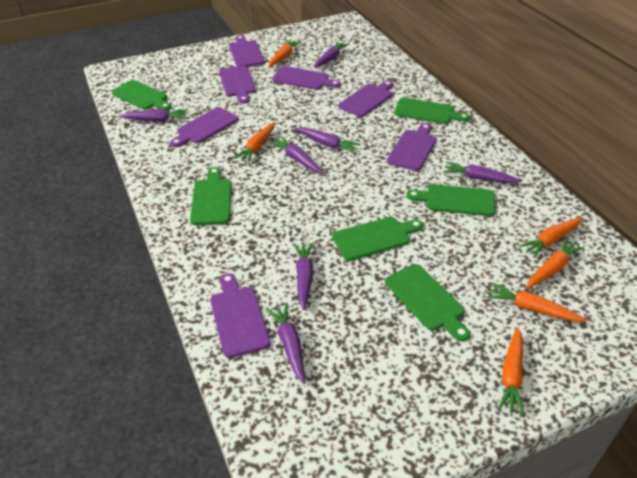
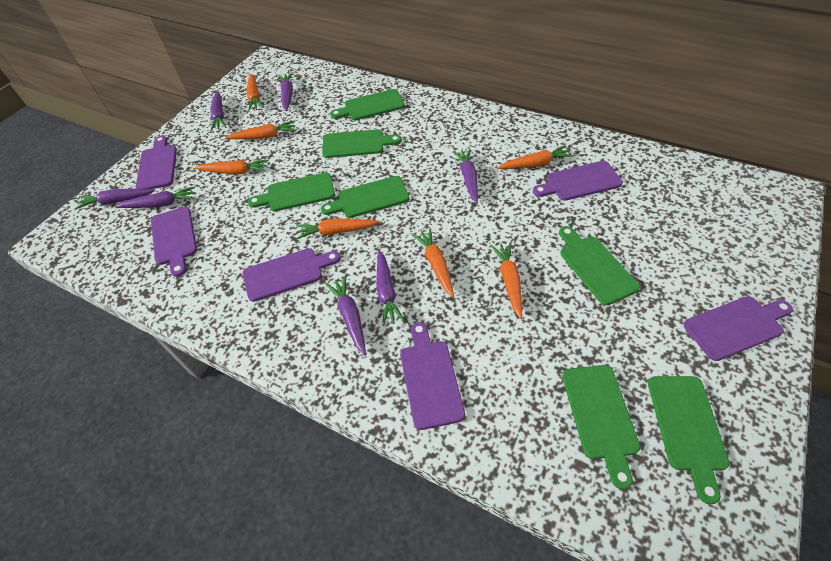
green cutting board: 6 -> 7
orange carrot: 6 -> 7
purple cutting board: 7 -> 6

